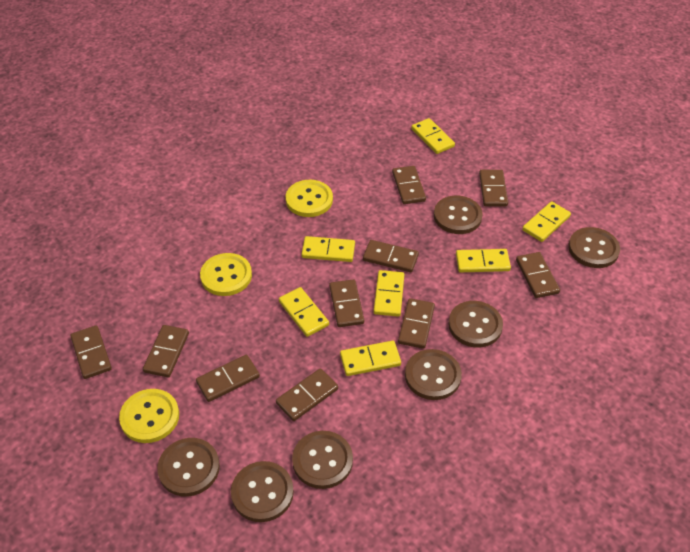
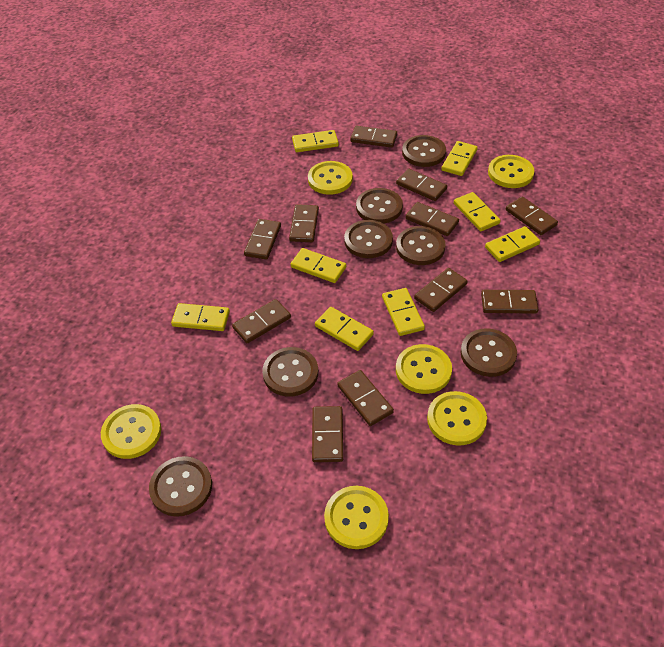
brown domino: 10 -> 11
yellow button: 3 -> 6
yellow domino: 7 -> 8

